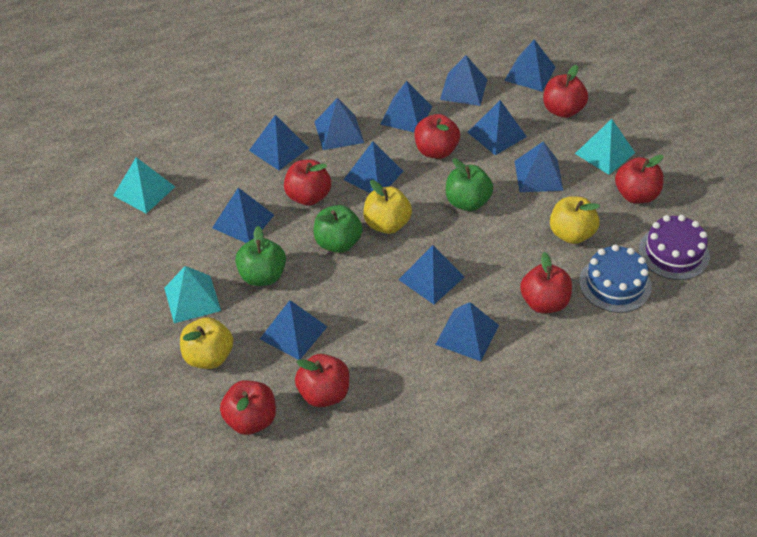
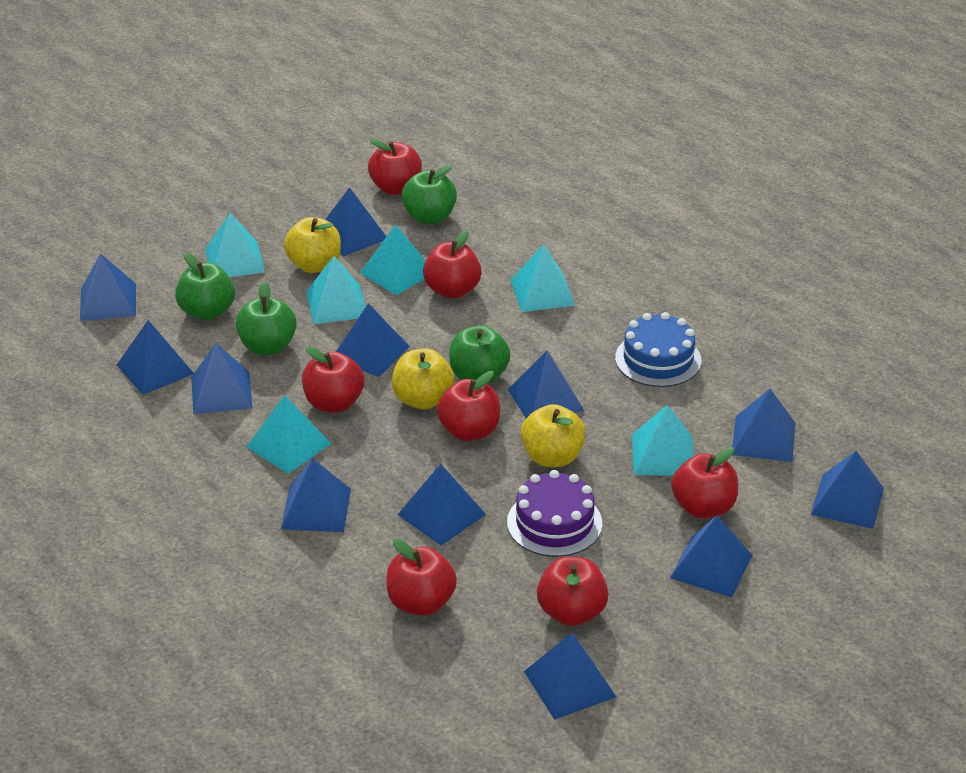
green apple: 3 -> 4
turquoise pyramid: 3 -> 6

